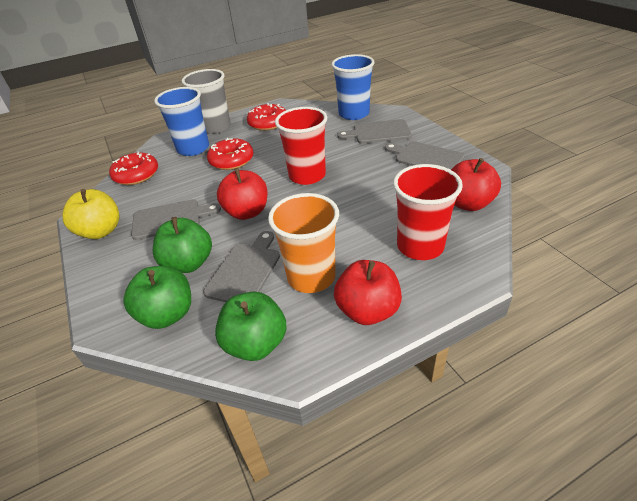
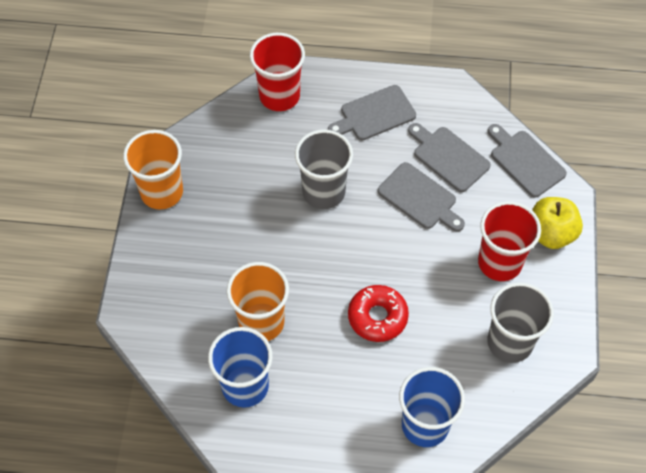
green apple: 3 -> 0
grey cup: 1 -> 2
orange cup: 1 -> 2
red apple: 3 -> 0
red donut: 3 -> 1

